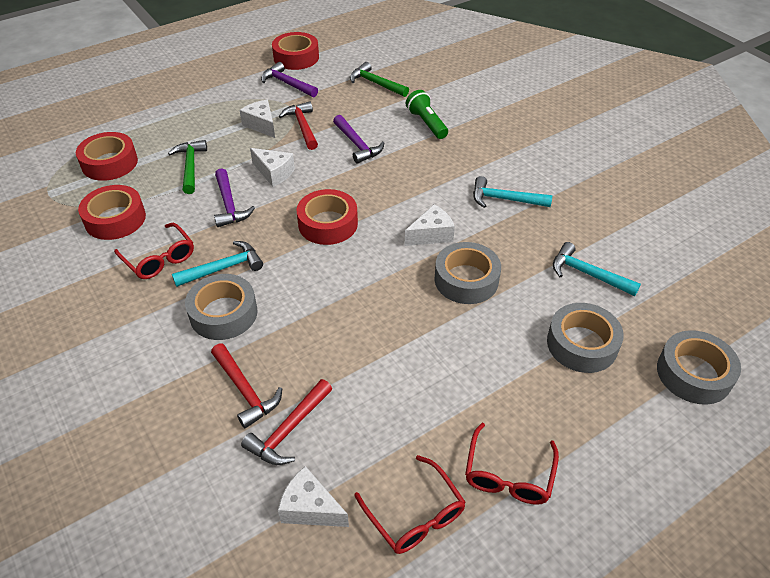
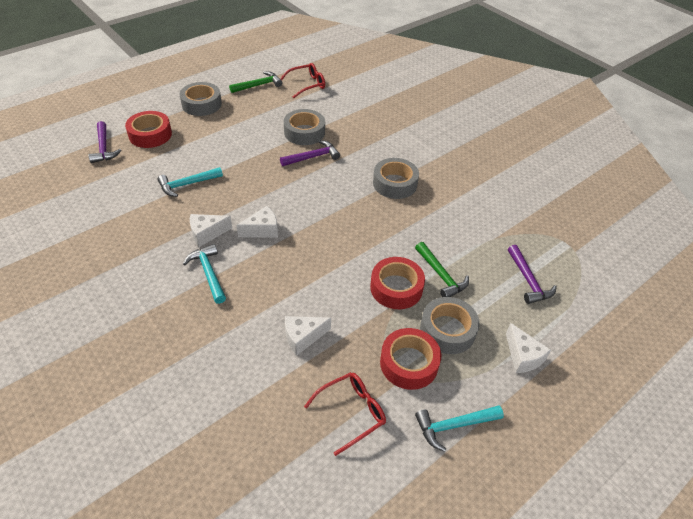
green flashlight: 1 -> 0
red glasses: 3 -> 2
red hammer: 3 -> 0
red tape: 4 -> 3

